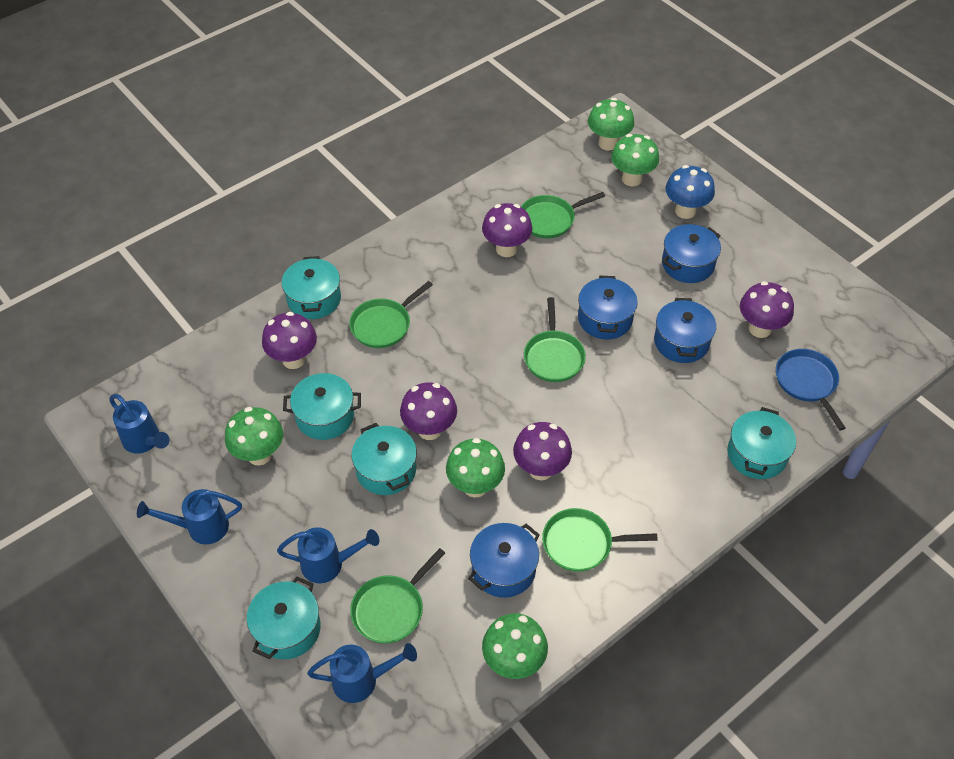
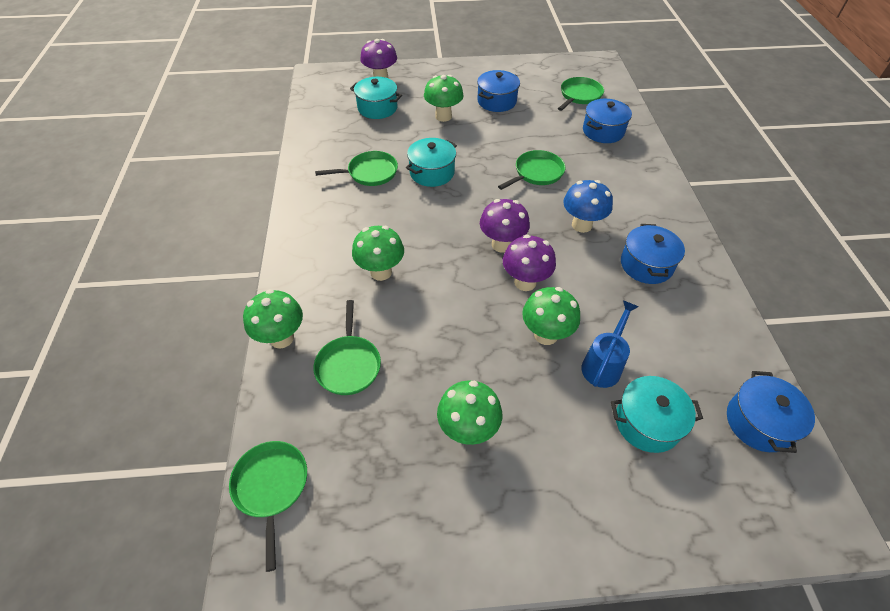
blue pan: 1 -> 0
blue watering can: 4 -> 1
purple mushroom: 5 -> 3
turquoise pot: 5 -> 3

